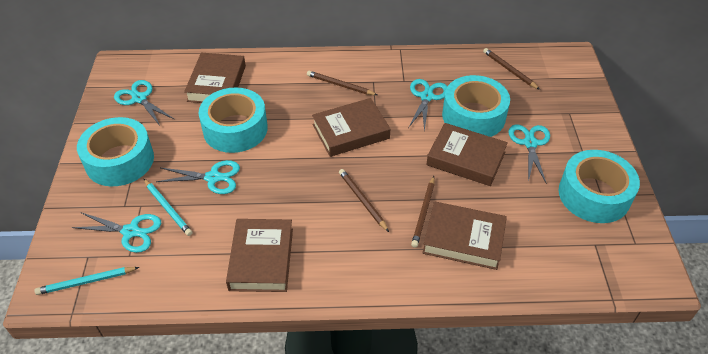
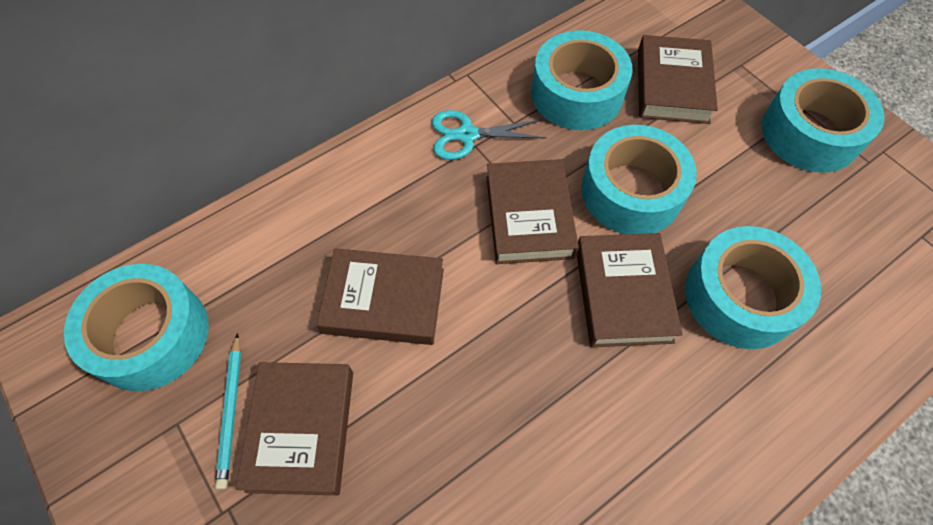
brown pencil: 4 -> 0
turquoise pencil: 2 -> 1
turquoise scissors: 5 -> 1
turquoise tape: 4 -> 5

